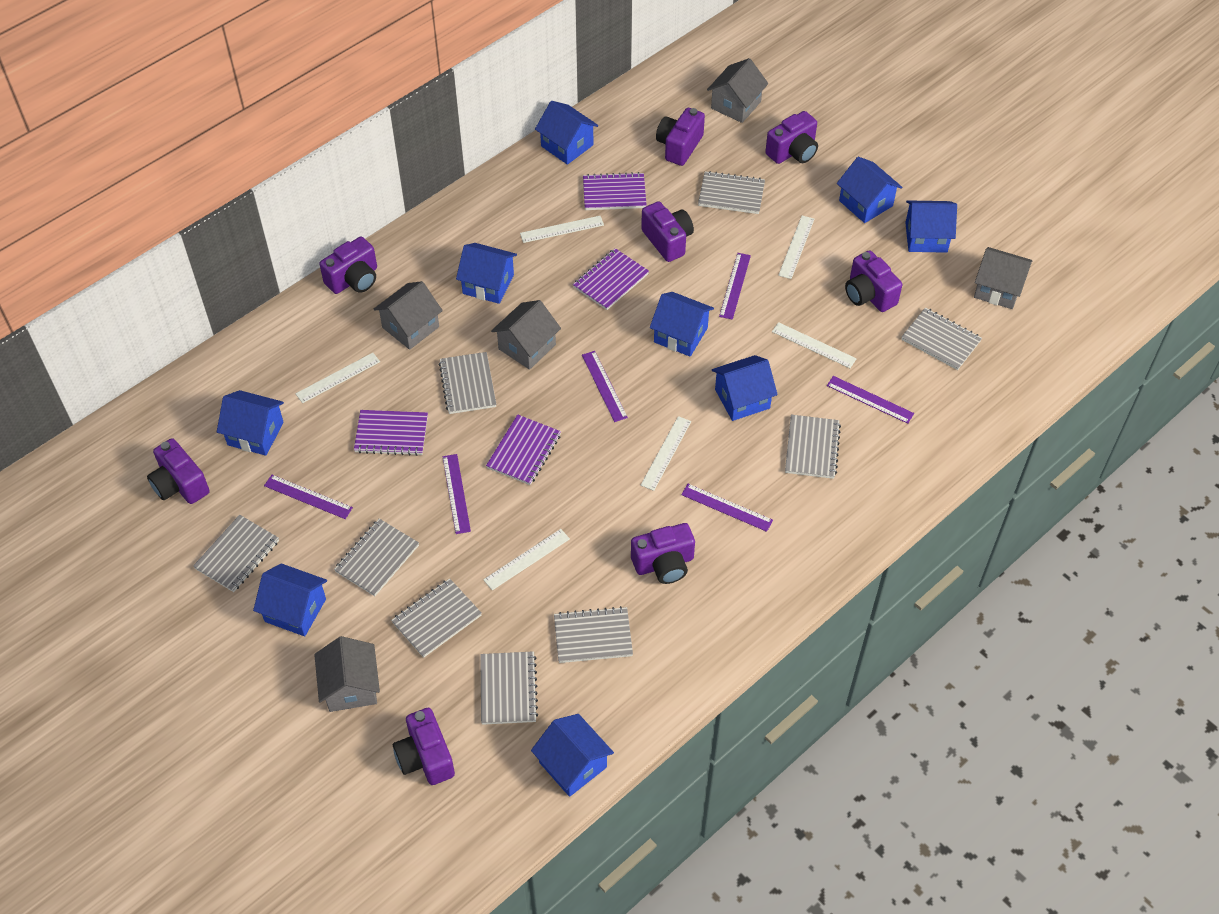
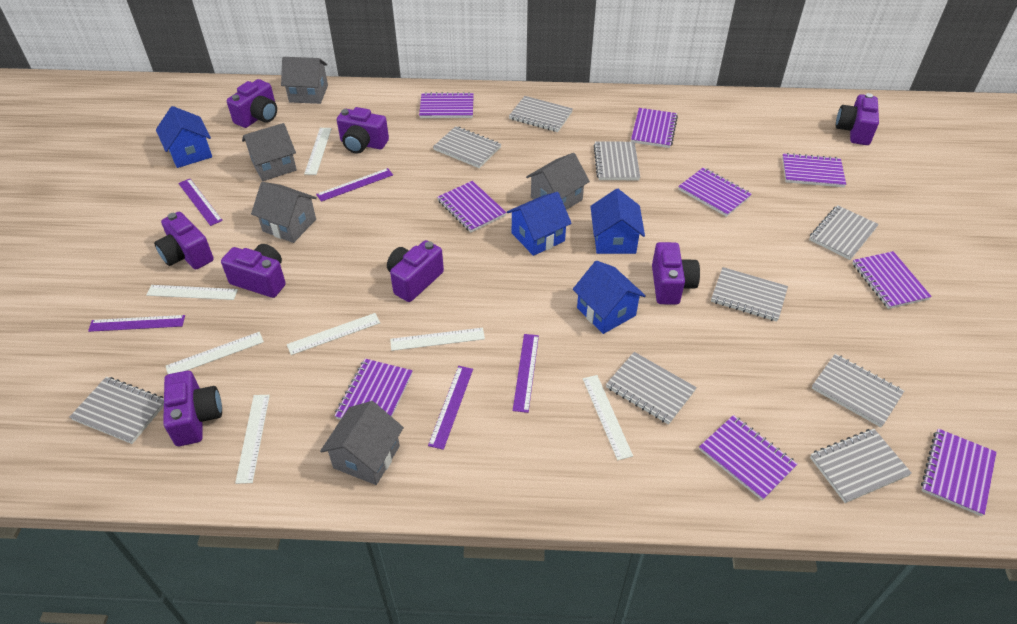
blue house: 9 -> 4
purple notebook: 4 -> 9
purple ruler: 6 -> 5
white ruler: 6 -> 7

